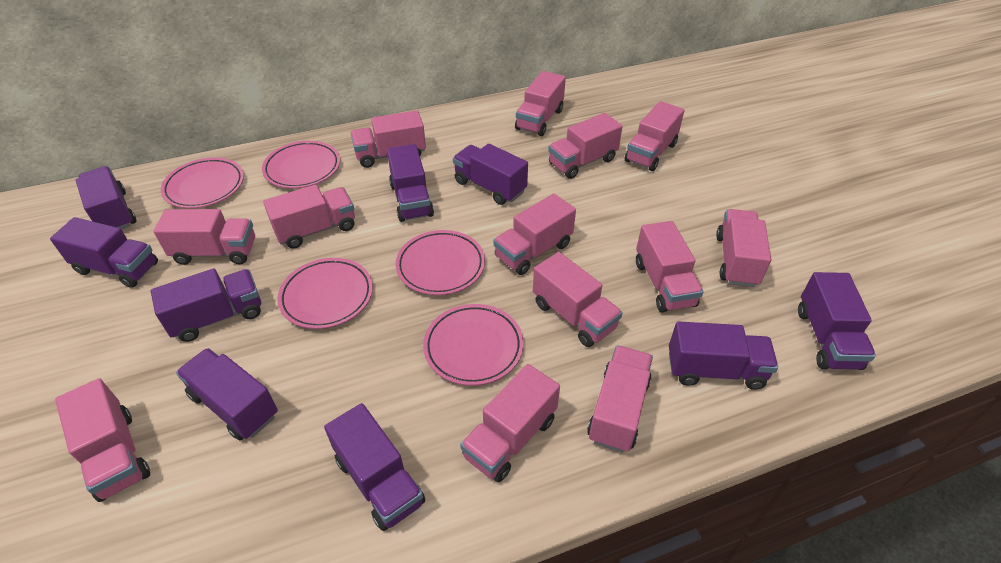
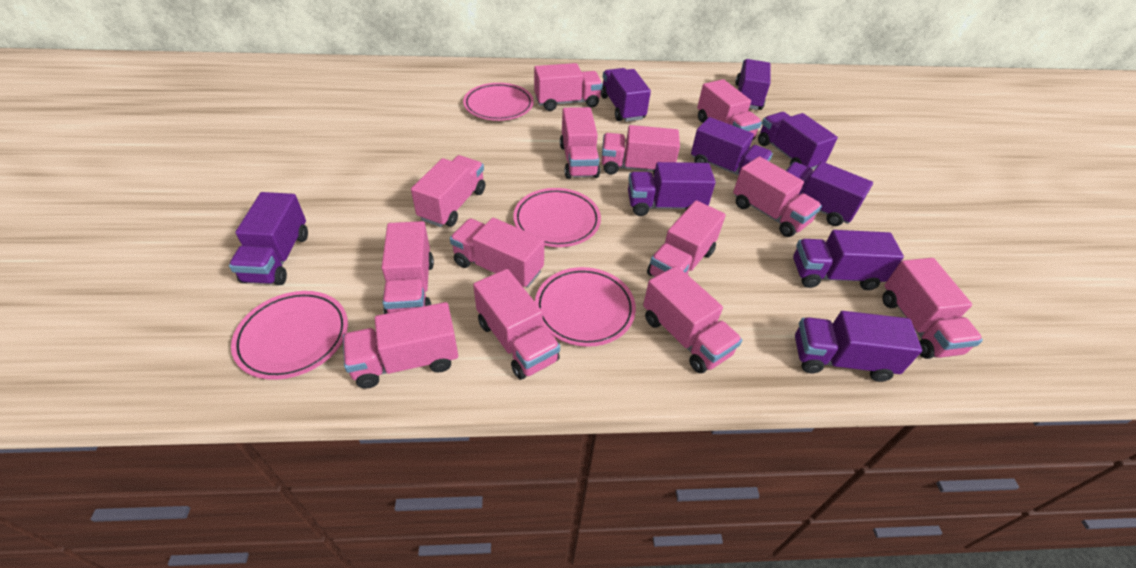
pink plate: 5 -> 4

